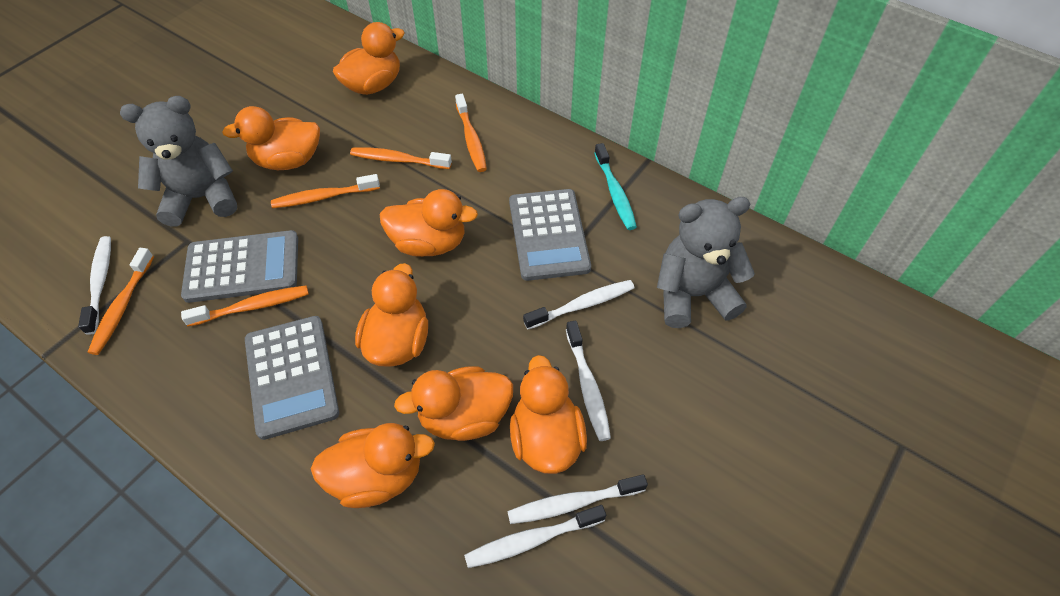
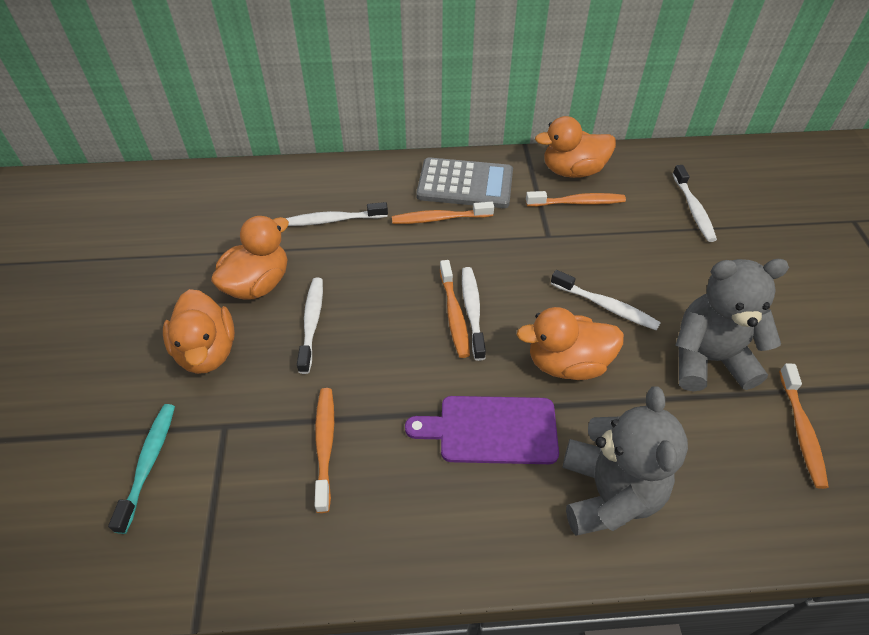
grey calculator: 3 -> 1
orange duck: 7 -> 4
purple cutting board: 0 -> 1

